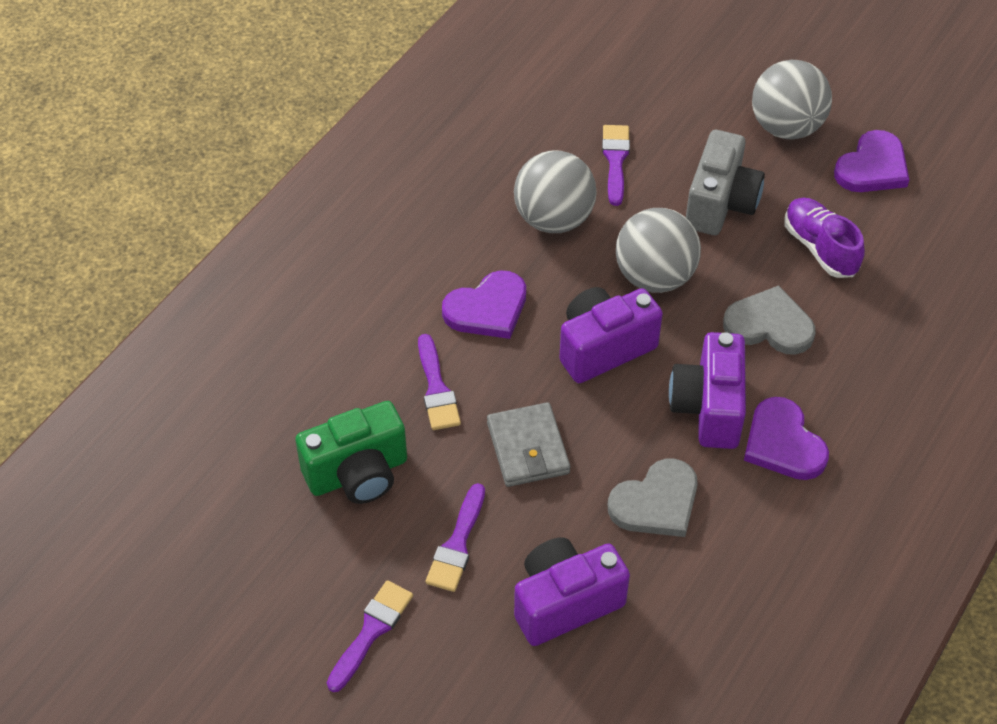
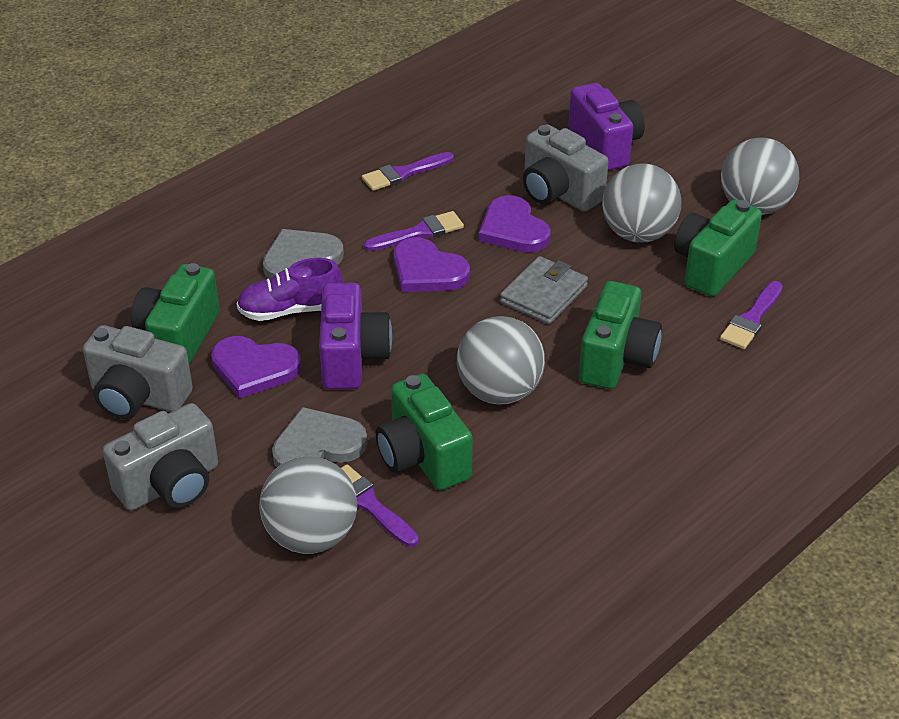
green camera: 1 -> 4
grey ball: 3 -> 4
grey camera: 1 -> 3
purple camera: 3 -> 2

